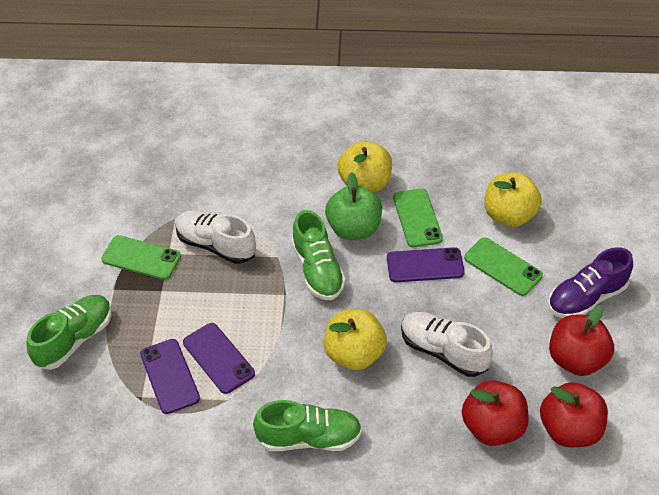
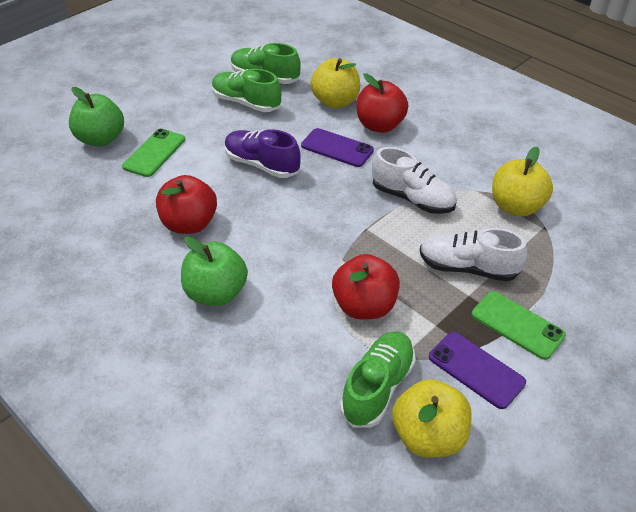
green apple: 1 -> 2
green phone: 3 -> 2
purple phone: 3 -> 2

